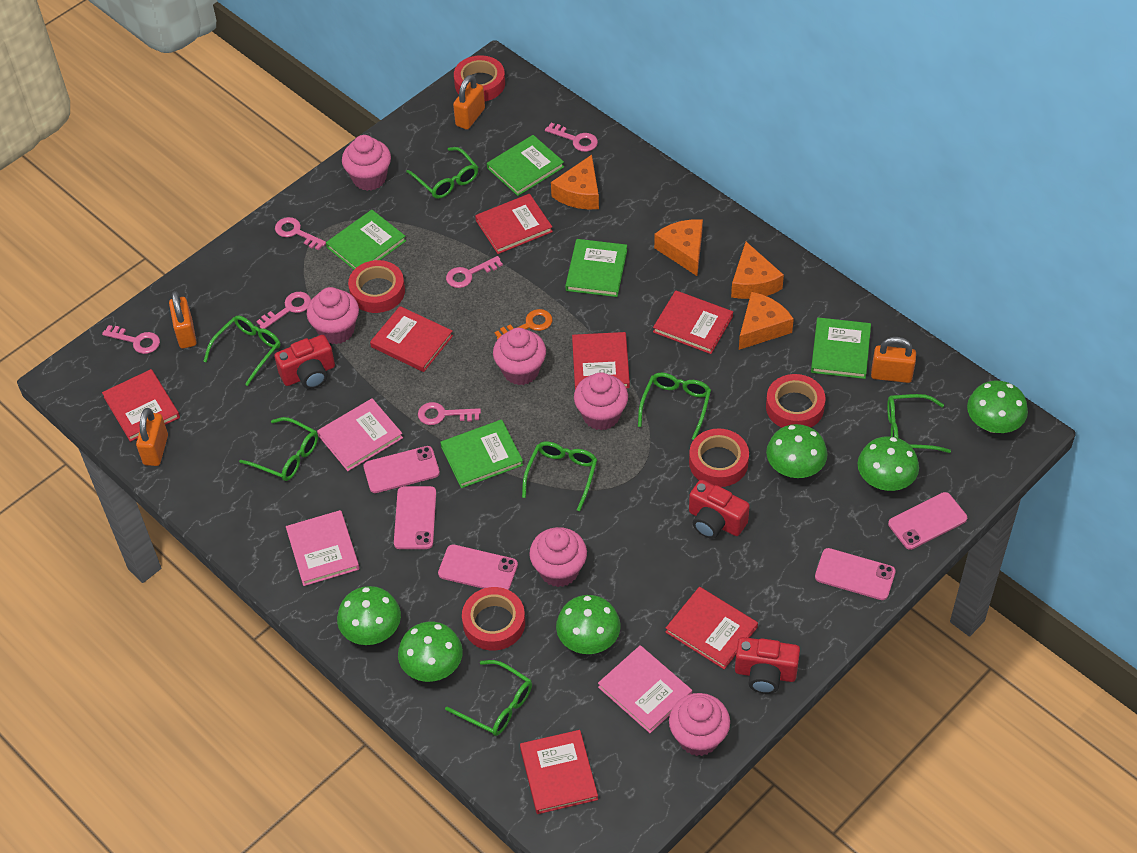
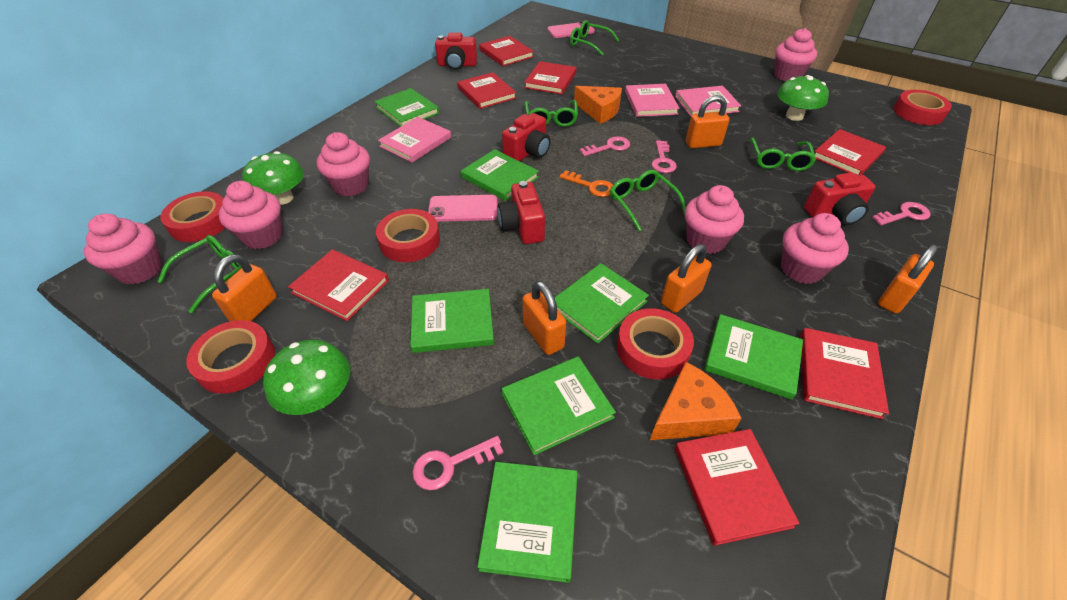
green book: 5 -> 7
green glasses: 7 -> 5
green mushroom: 6 -> 3
orange cheese: 4 -> 2
orange padlock: 4 -> 5
pink key: 6 -> 4
pink phone: 5 -> 2
red camera: 3 -> 4

